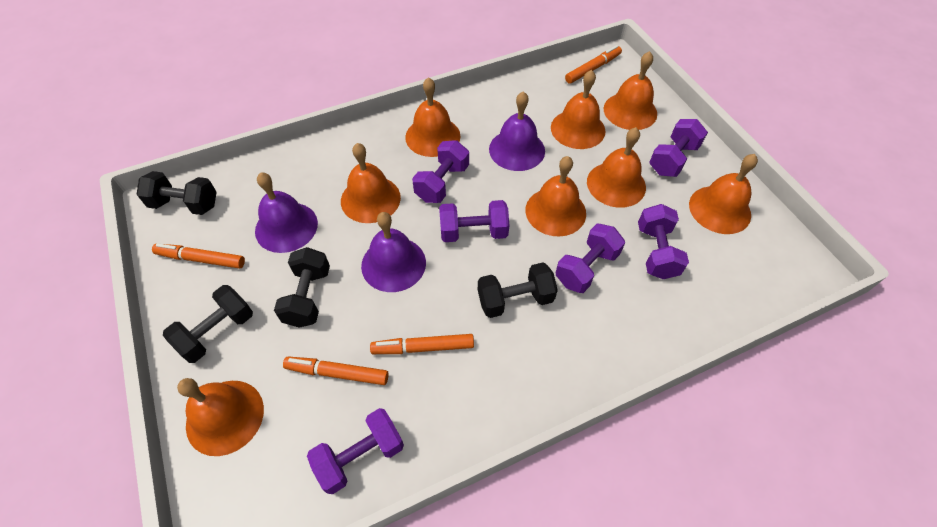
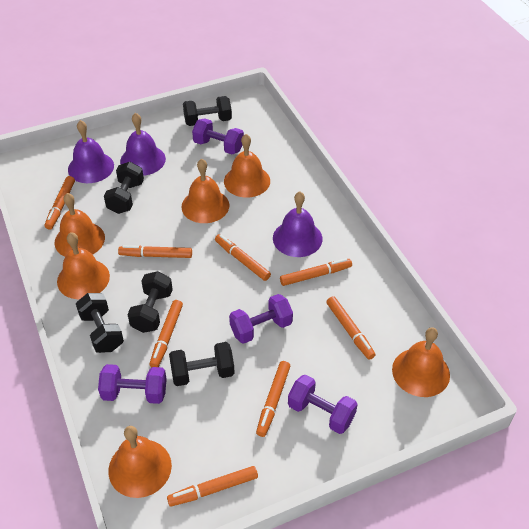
black dumbbell: 4 -> 5
orange bell: 8 -> 6
orange marker: 4 -> 8
purple dumbbell: 6 -> 4

